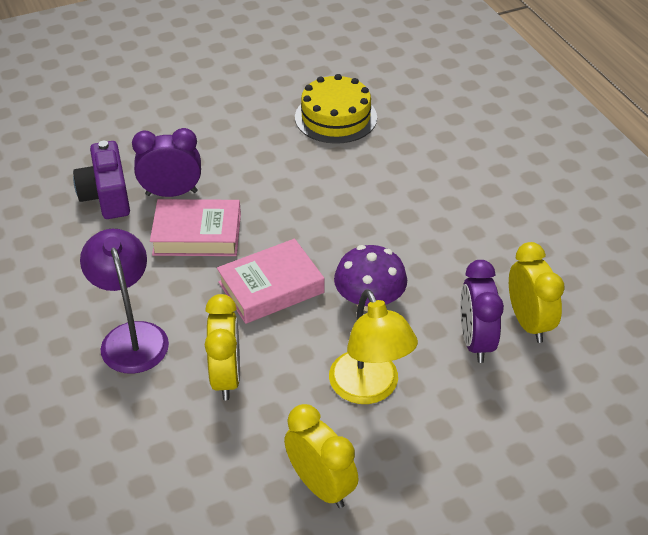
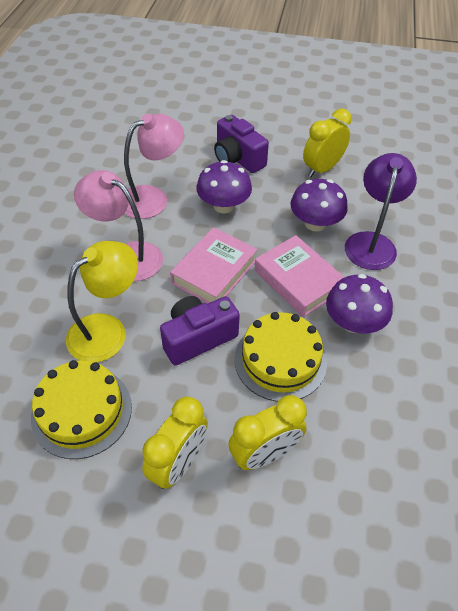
pink lamp: 0 -> 2
purple camera: 1 -> 2
purple clock: 2 -> 0
purple mushroom: 1 -> 3
yellow cake: 1 -> 2

